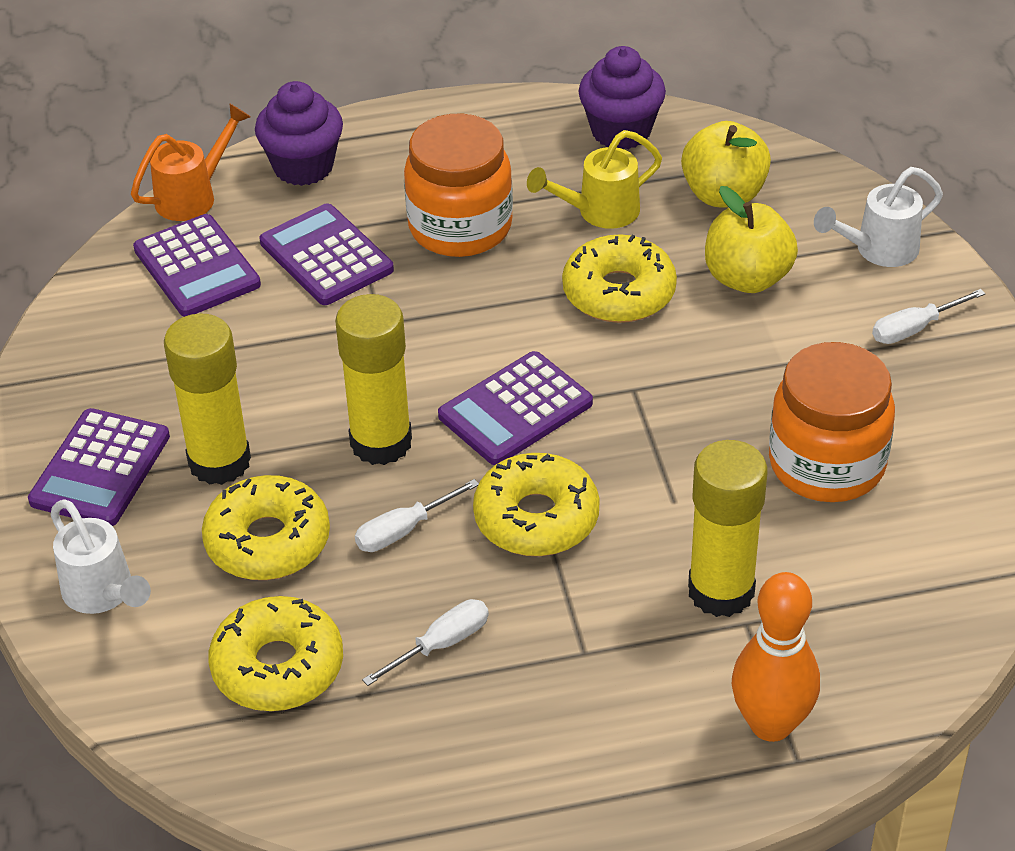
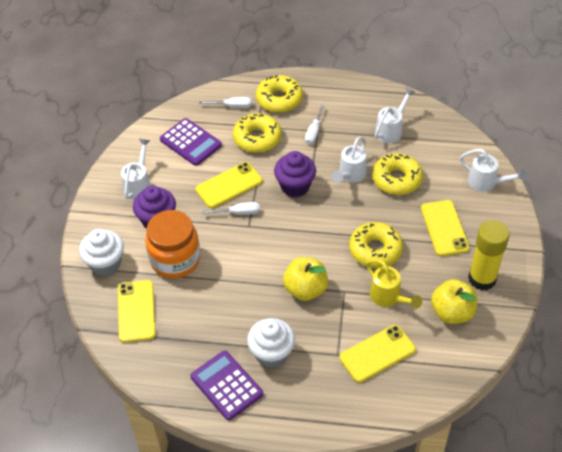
orange bowling pin: 1 -> 0
orange jar: 2 -> 1
orange watering can: 1 -> 0
purple calculator: 4 -> 2
white cupcake: 0 -> 2
white watering can: 2 -> 4
yellow glue stick: 3 -> 1
yellow phone: 0 -> 4

